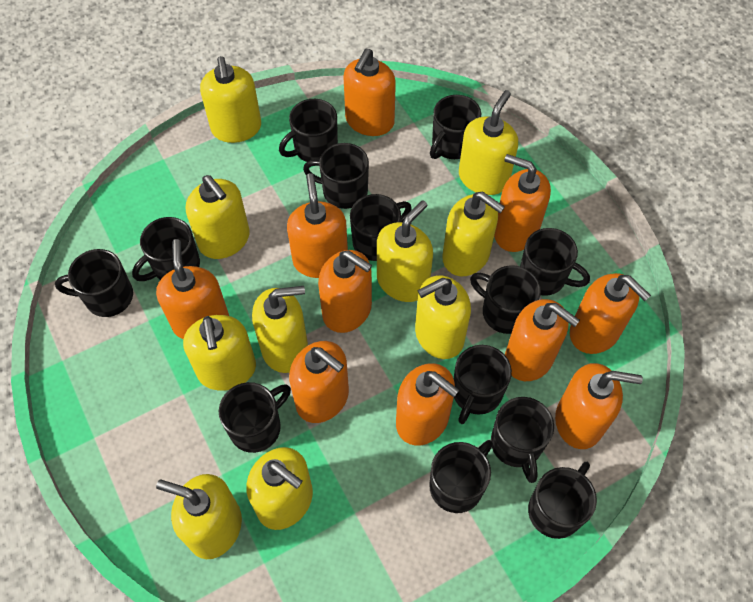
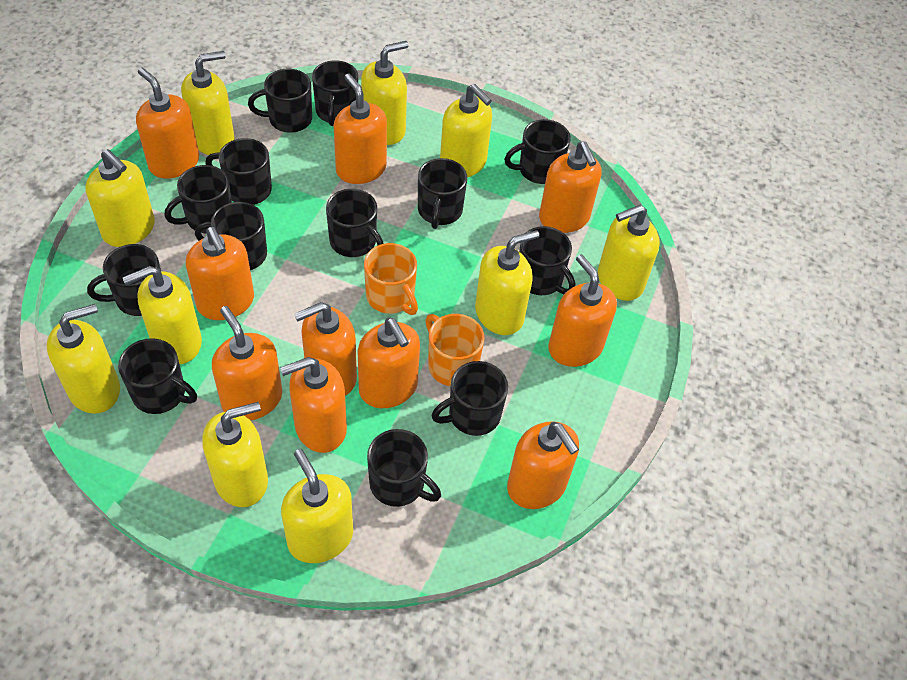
orange mug: 0 -> 2

